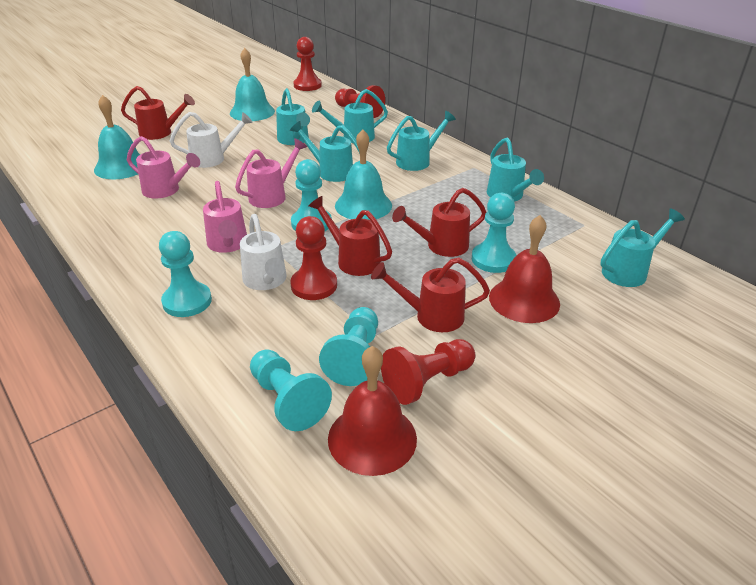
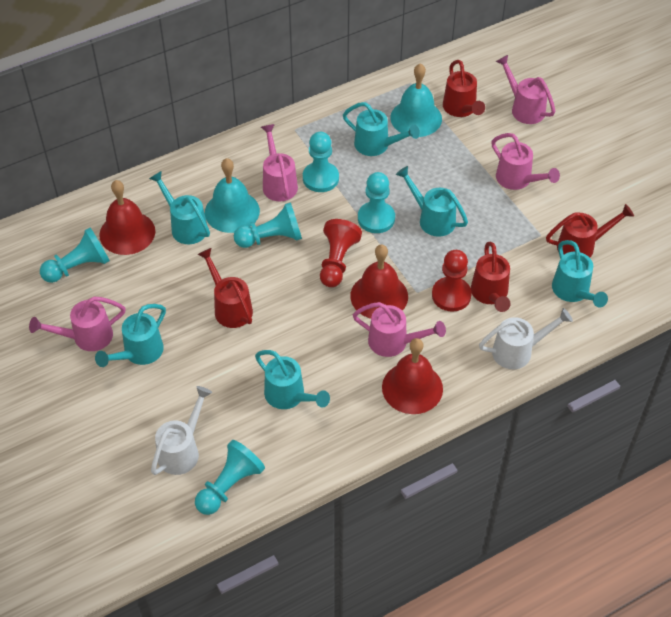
pink watering can: 3 -> 5
red bell: 2 -> 3
red pawn: 4 -> 2
turquoise bell: 3 -> 2

